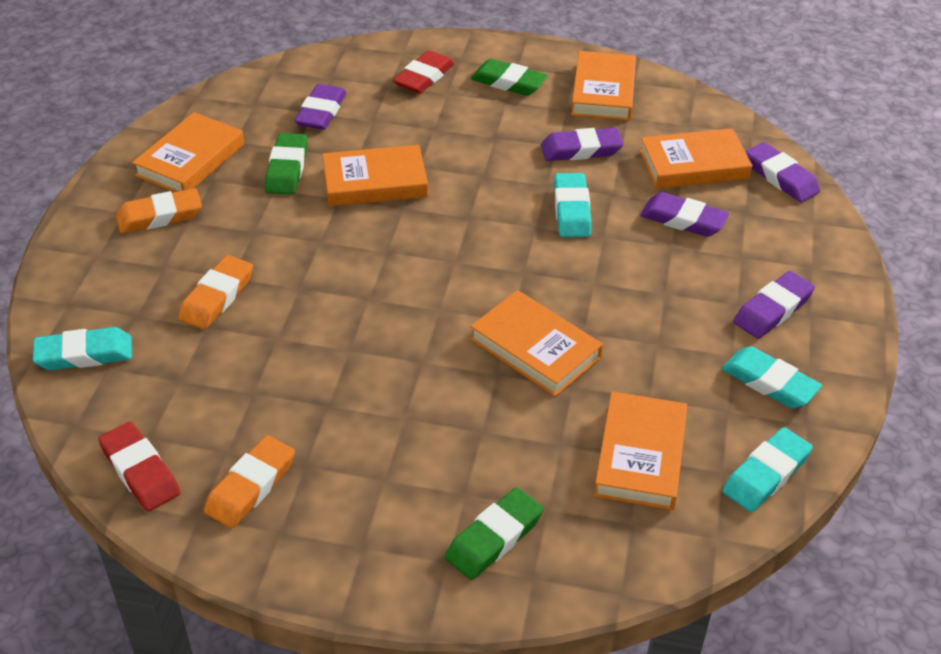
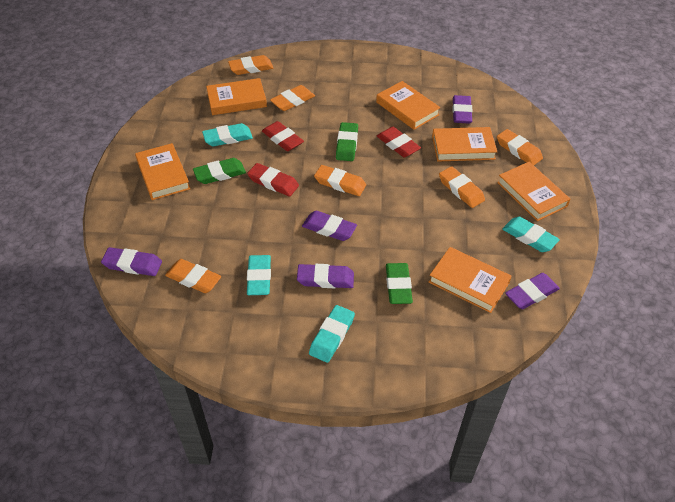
orange eraser: 3 -> 6
red eraser: 2 -> 3

